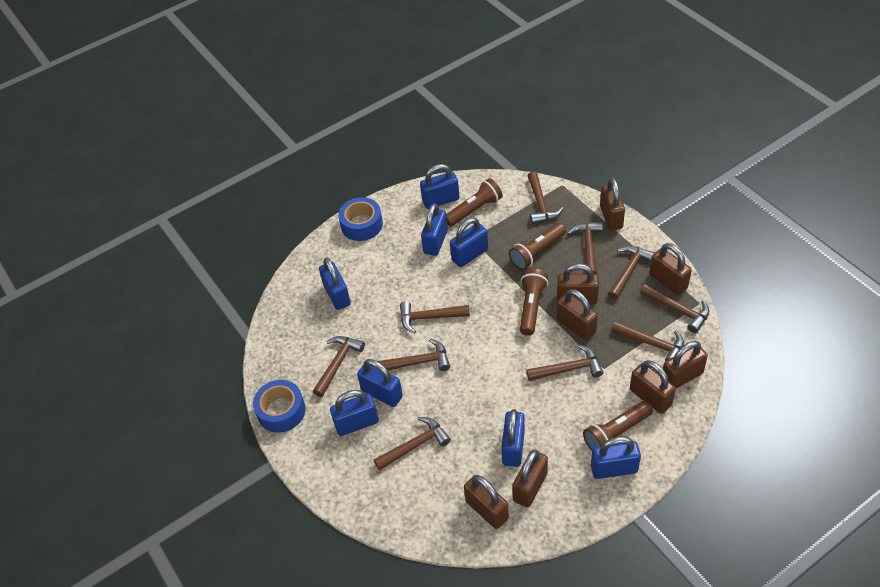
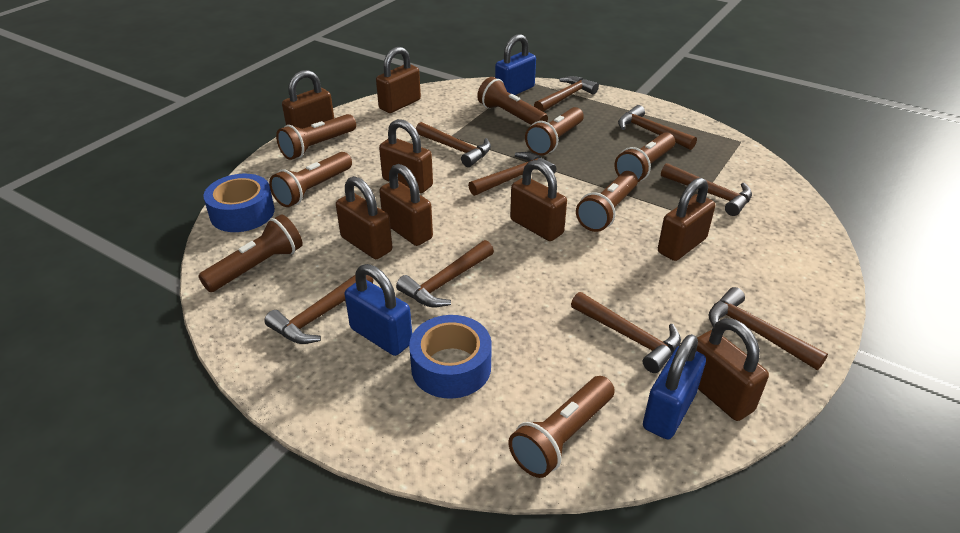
blue padlock: 8 -> 3
brown flashlight: 4 -> 8
brown hammer: 10 -> 9

